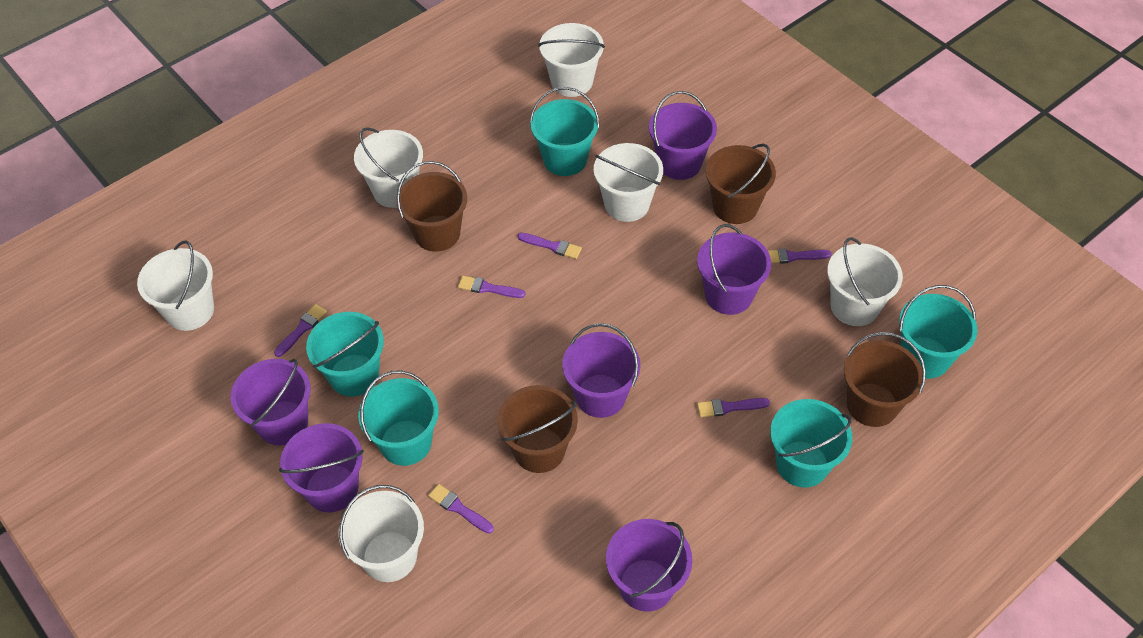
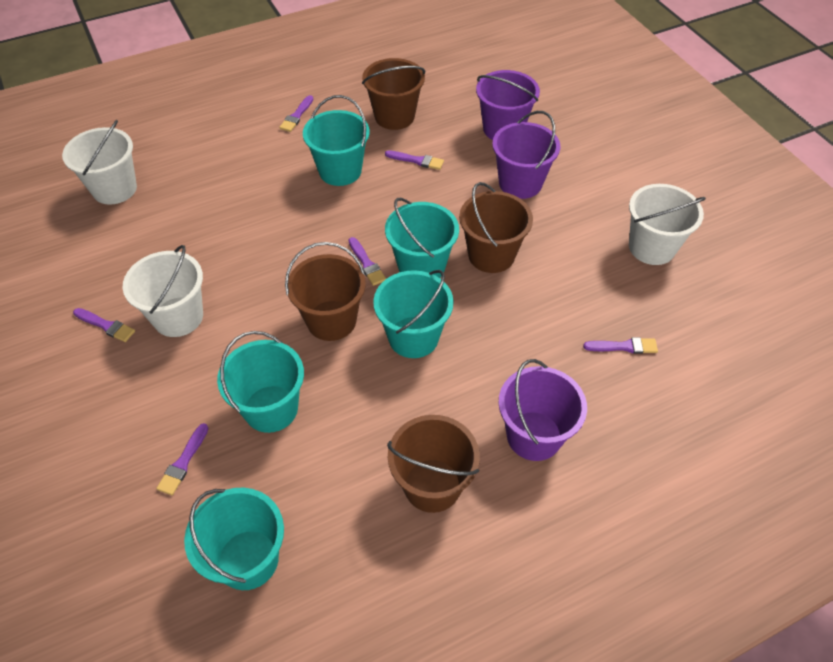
purple bucket: 6 -> 3
white bucket: 6 -> 3

